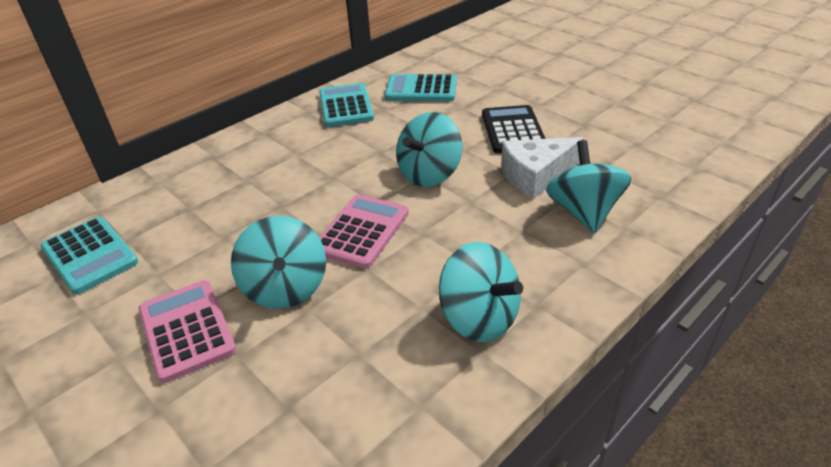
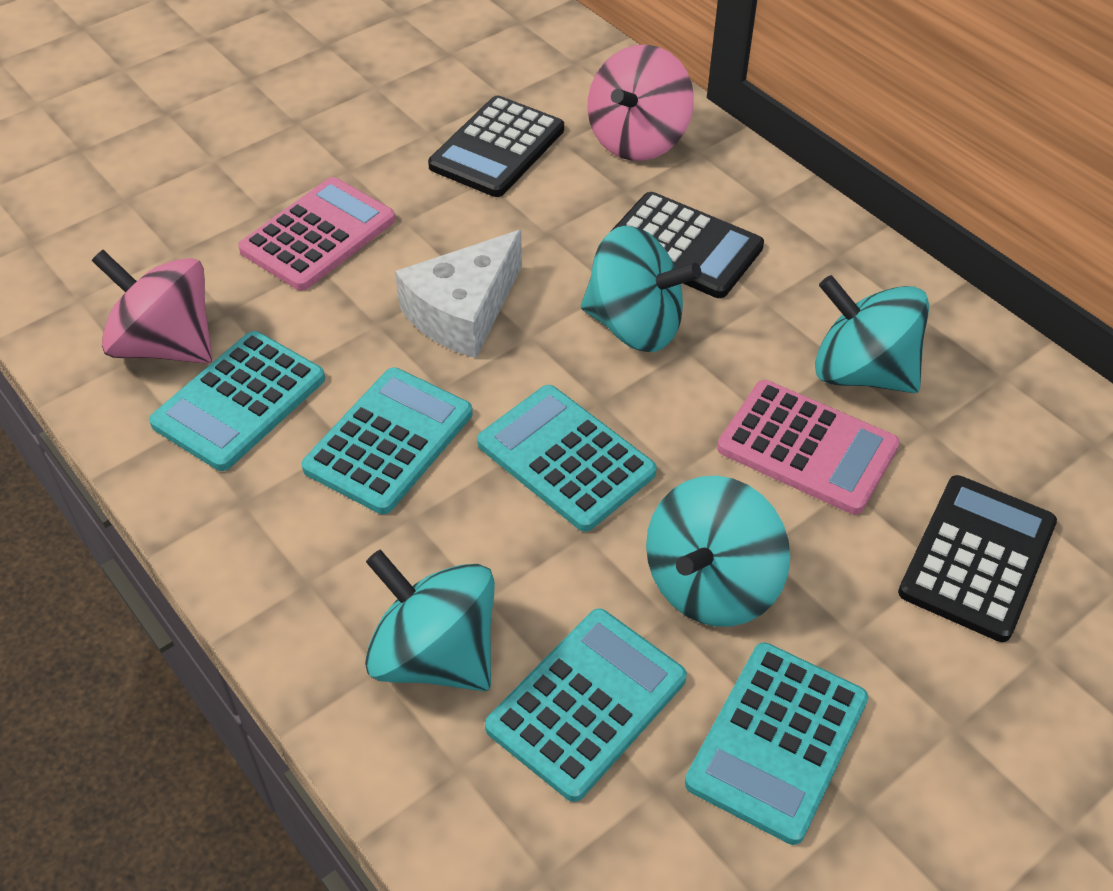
black calculator: 1 -> 3
pink spinning top: 0 -> 2
turquoise calculator: 3 -> 5

